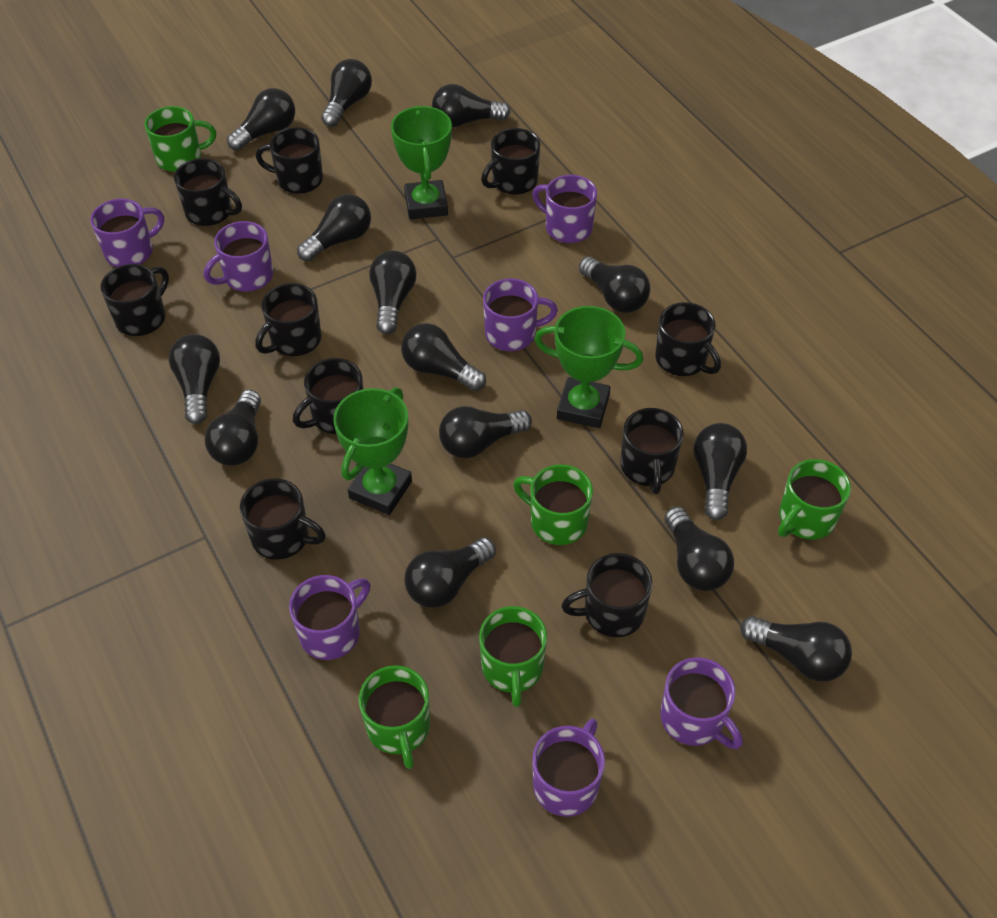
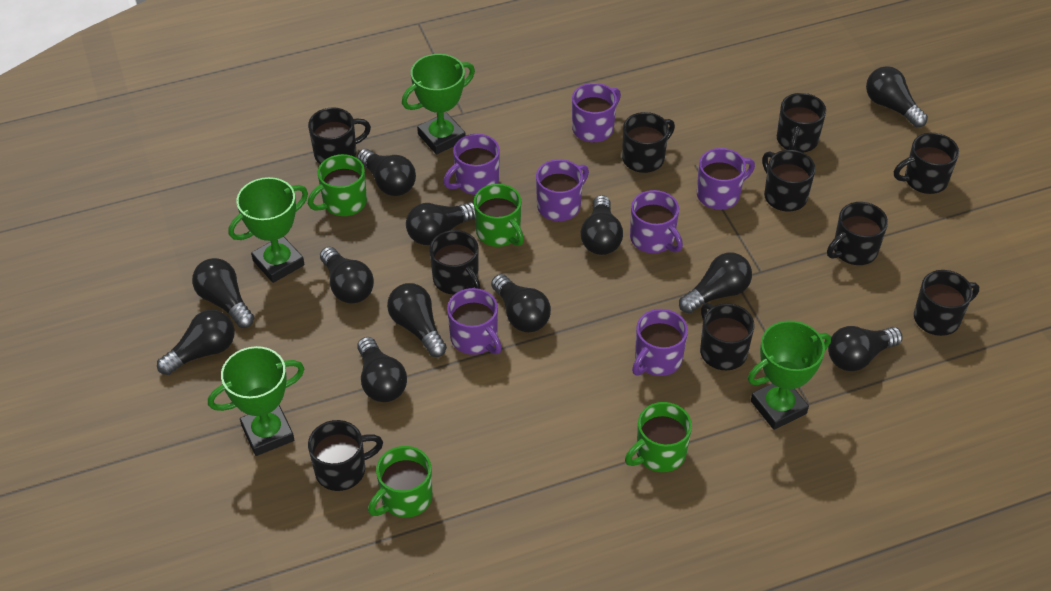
black light bulb: 14 -> 12
green mug: 5 -> 4
green trophy: 3 -> 4

